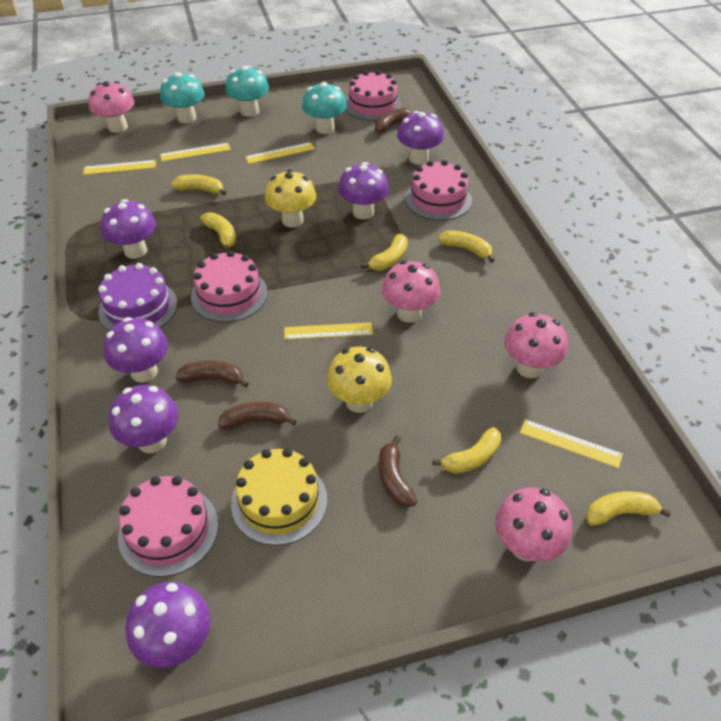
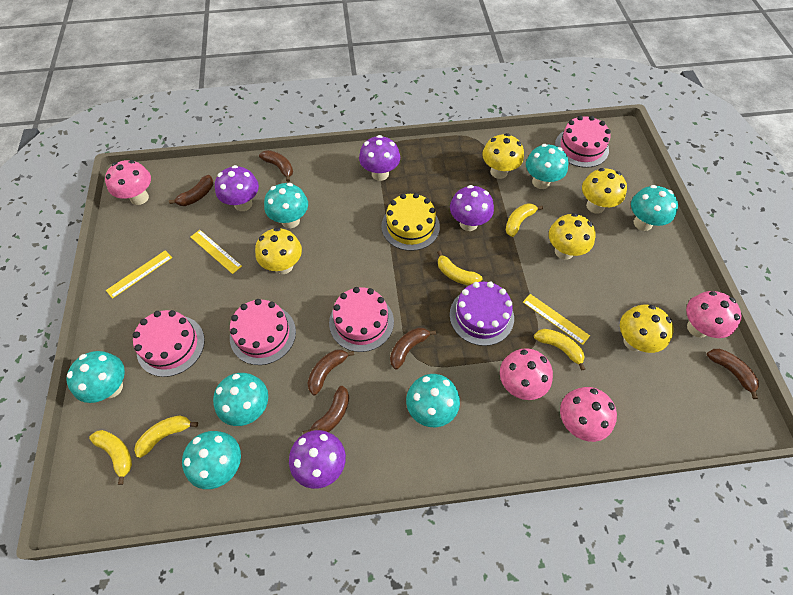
brown banana: 4 -> 6
purple mushroom: 6 -> 4
turquoise mushroom: 3 -> 7
yellow banana: 6 -> 5
yellow mushroom: 2 -> 5
yellow ruler: 5 -> 3

